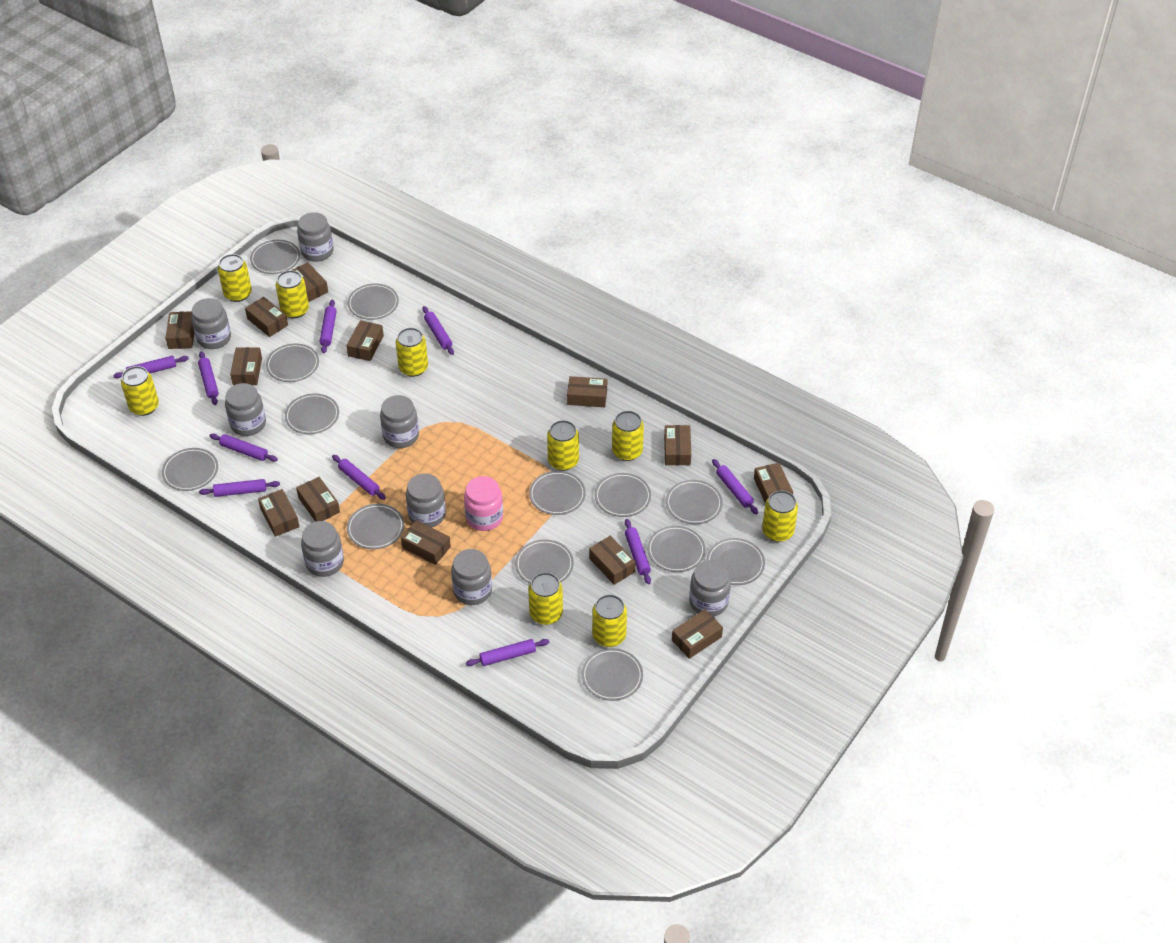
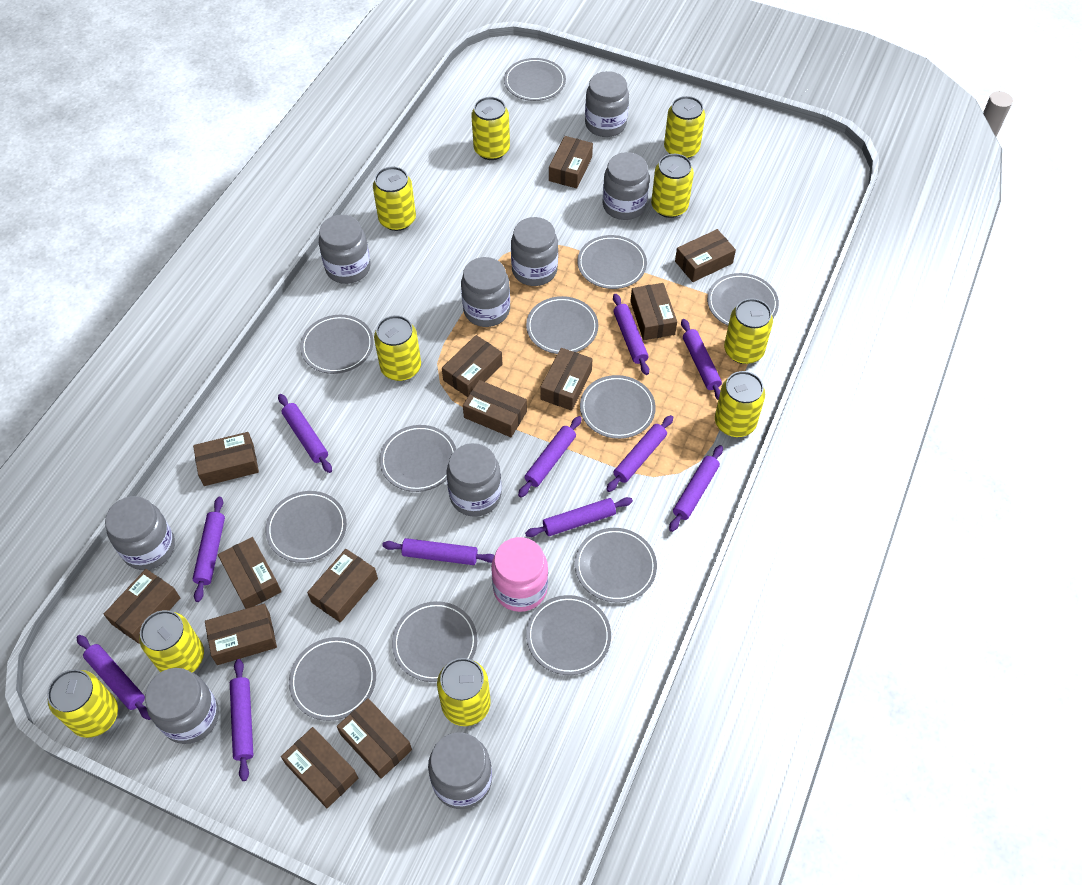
grey jar: 8 -> 9
grey plate: 13 -> 12
purple rolling pin: 10 -> 11
yellow can: 9 -> 10

